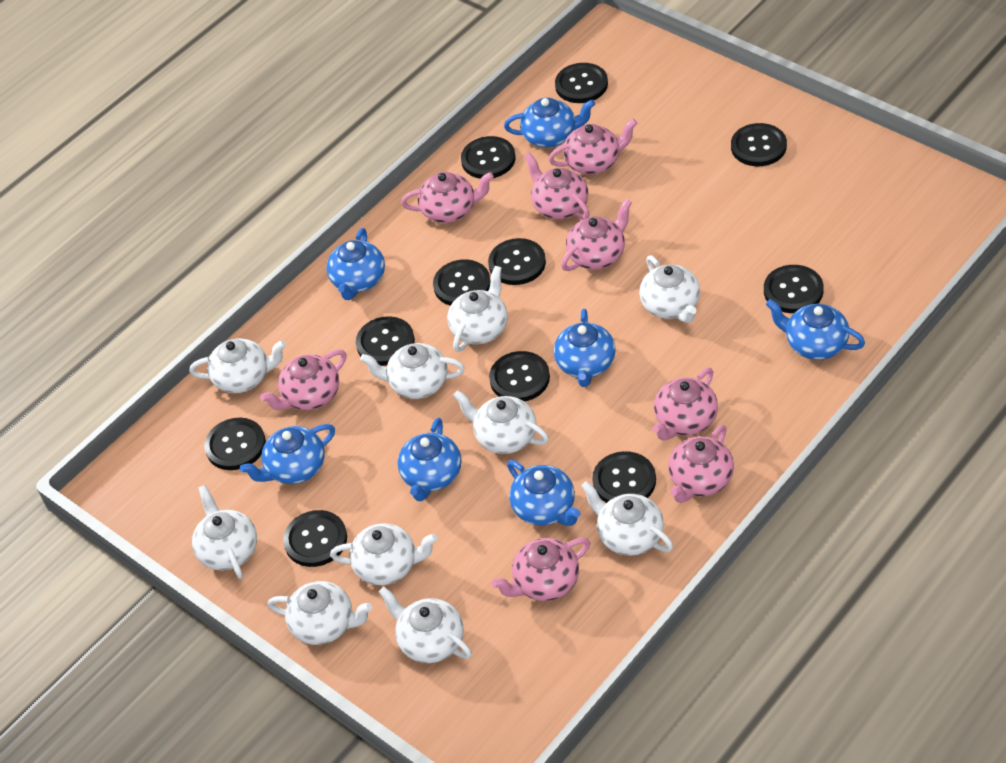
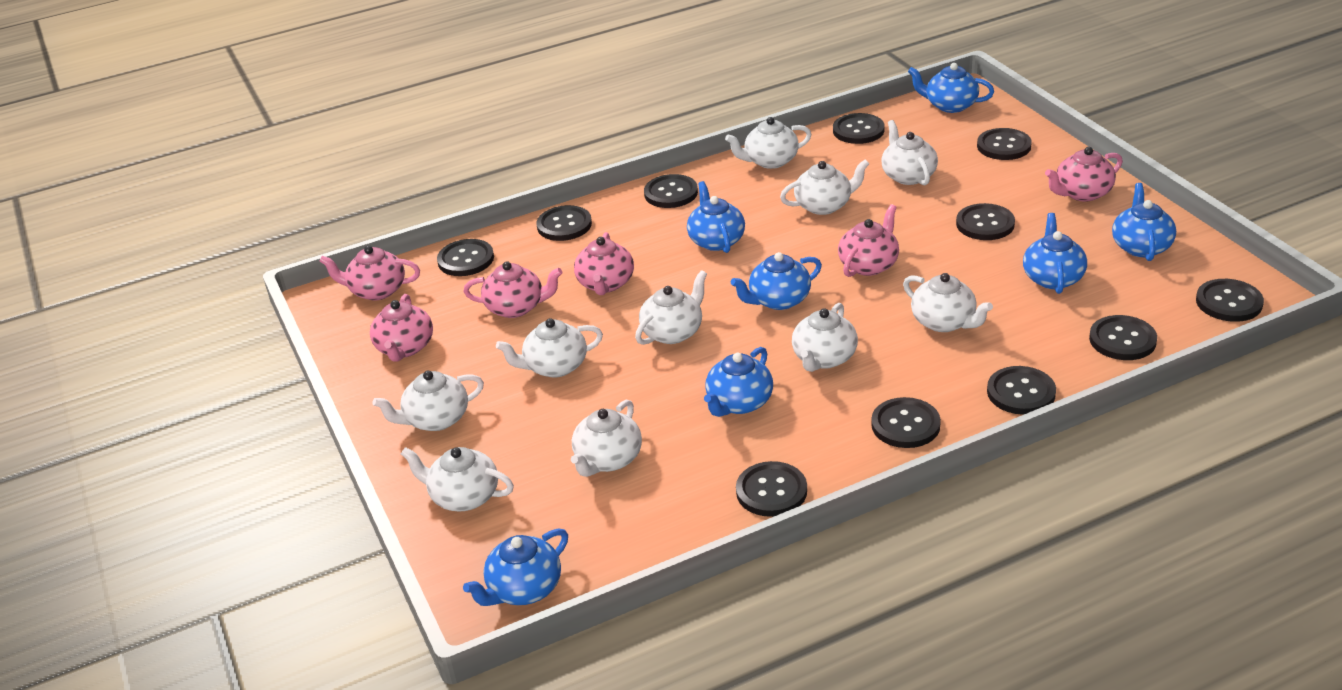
pink teapot: 8 -> 6

